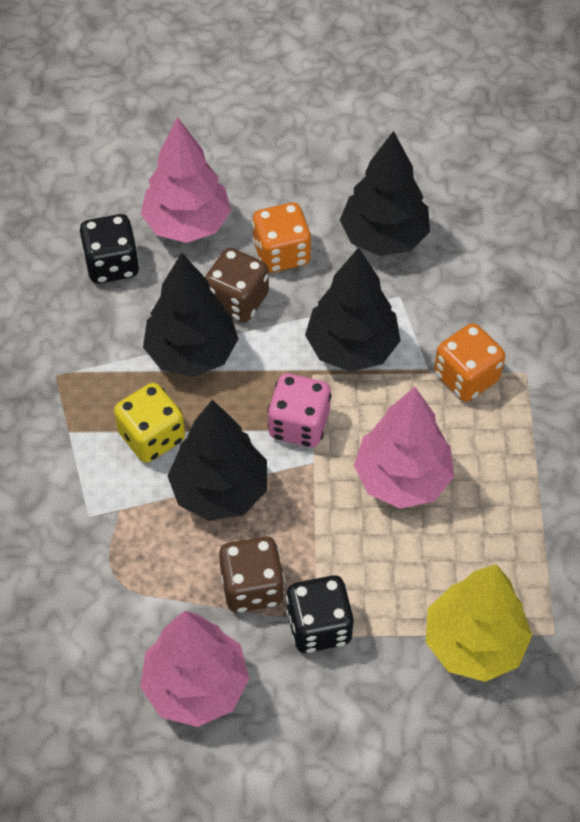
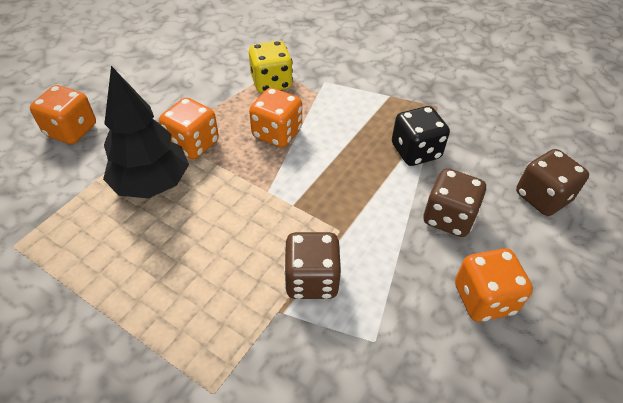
black dice: 2 -> 1
black tree: 4 -> 1
brown dice: 2 -> 3
orange dice: 2 -> 4
pink dice: 1 -> 0
pink tree: 3 -> 0
yellow tree: 1 -> 0

